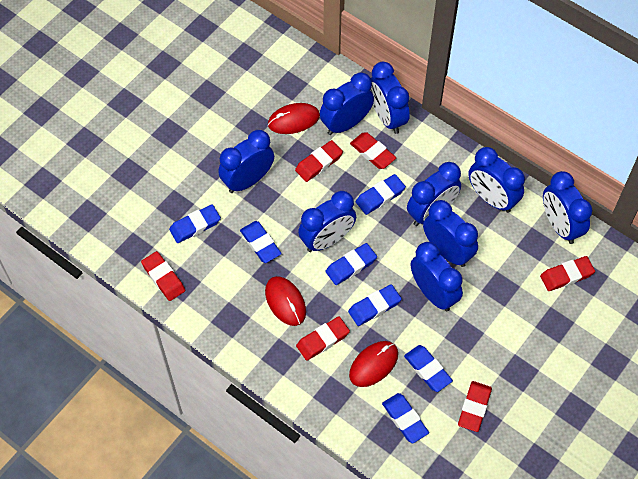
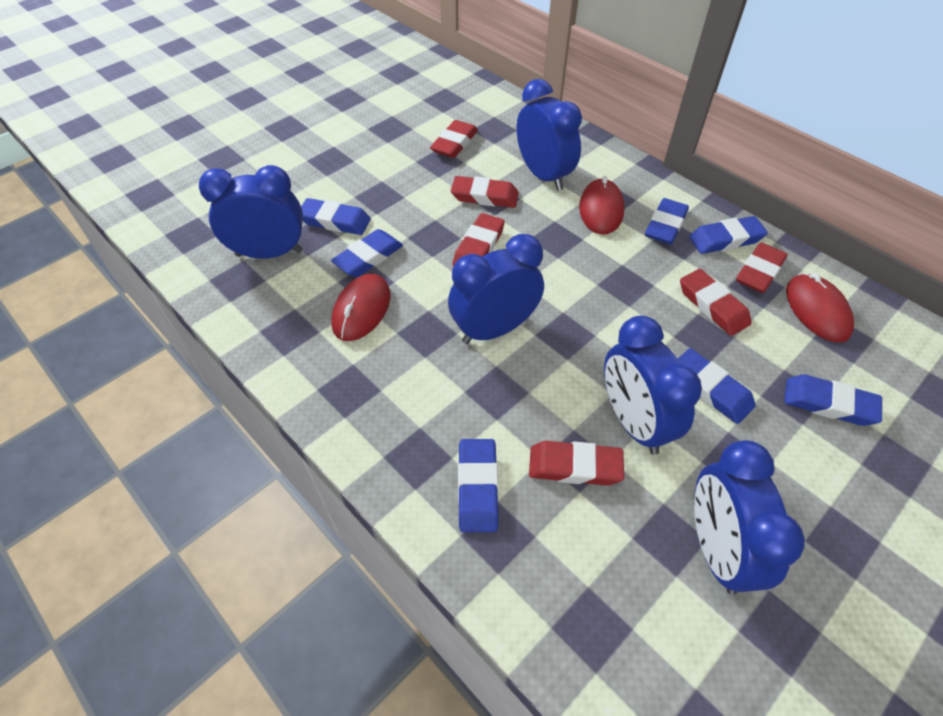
blue clock: 9 -> 5

